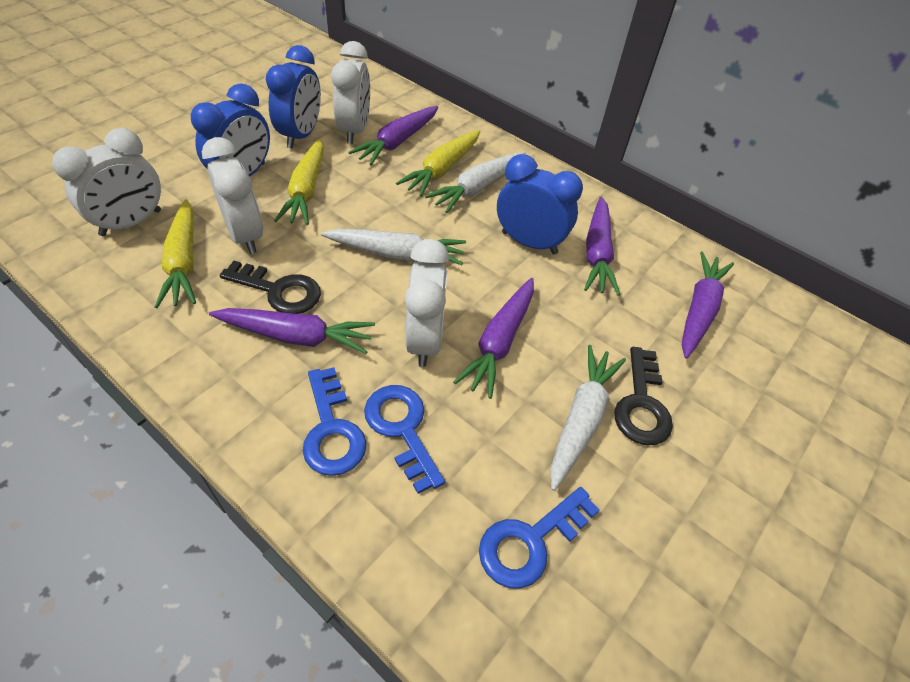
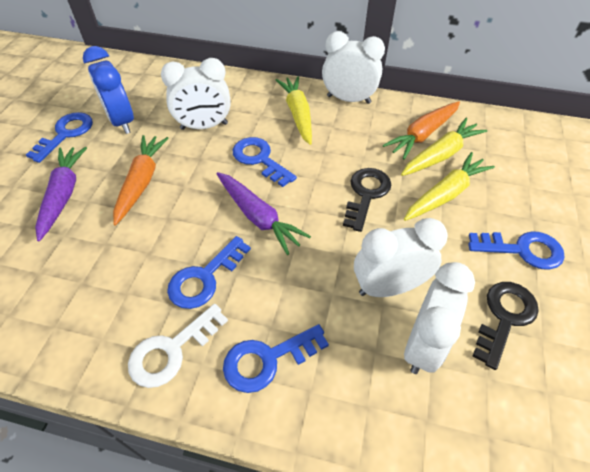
blue clock: 3 -> 1
blue key: 3 -> 5
orange carrot: 0 -> 2
purple carrot: 5 -> 2
white carrot: 3 -> 0
white key: 0 -> 1

